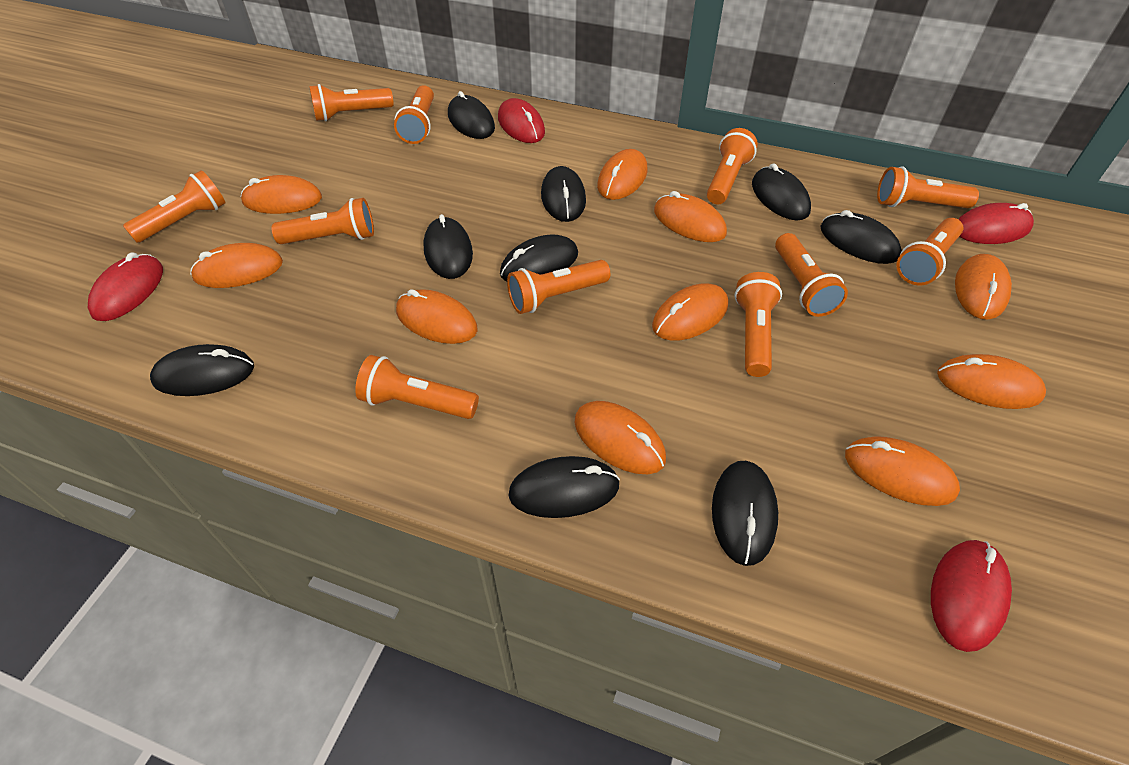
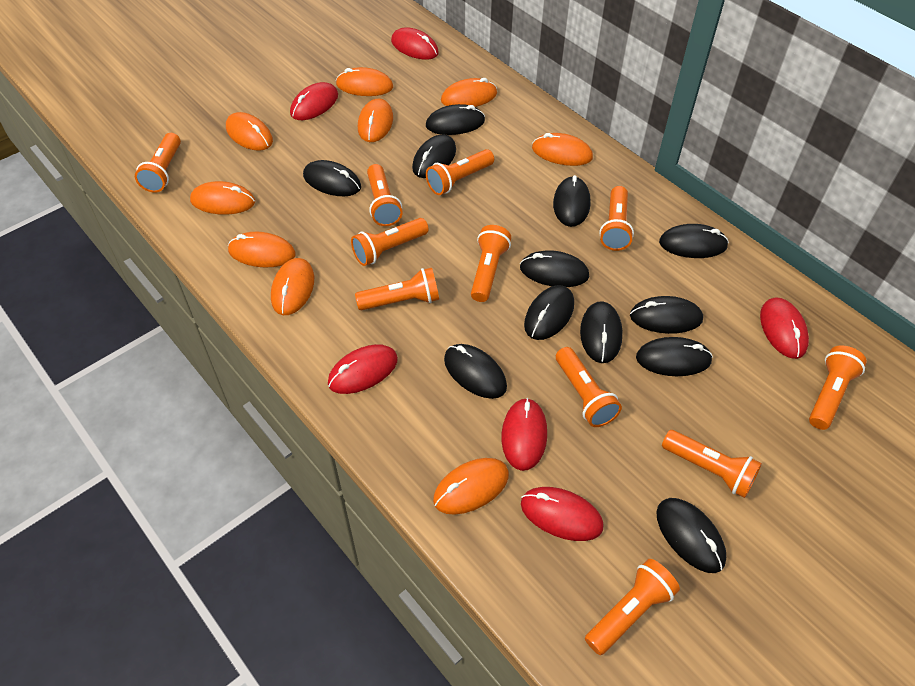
black mouse: 9 -> 12
orange mouse: 10 -> 9
red mouse: 4 -> 6

